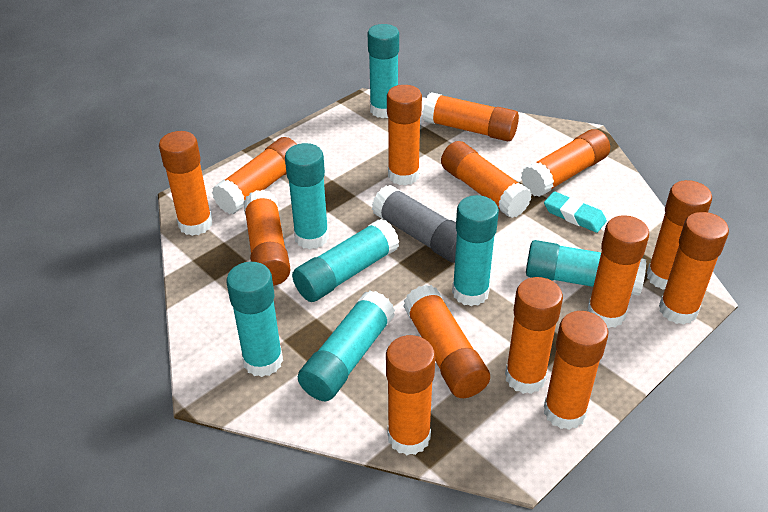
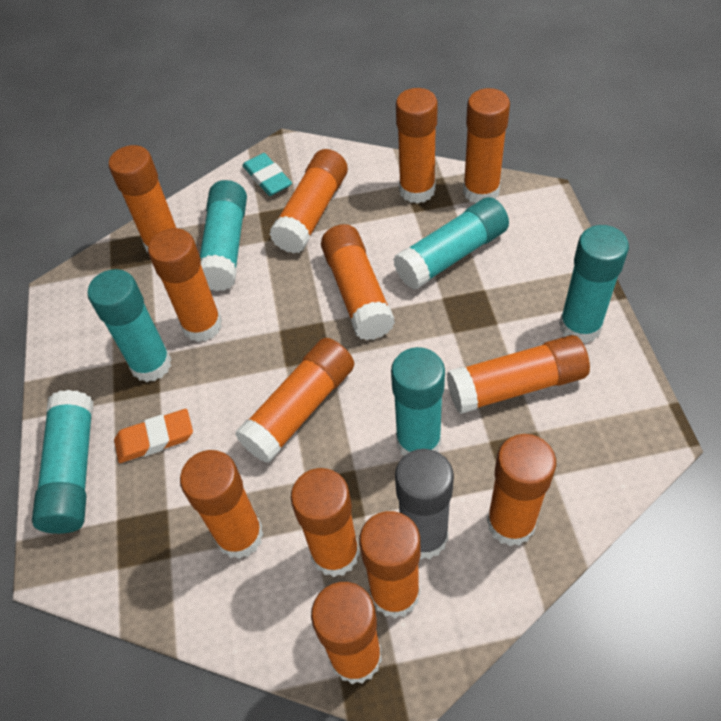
orange eraser: 0 -> 1
orange glue stick: 14 -> 13
turquoise glue stick: 7 -> 6

